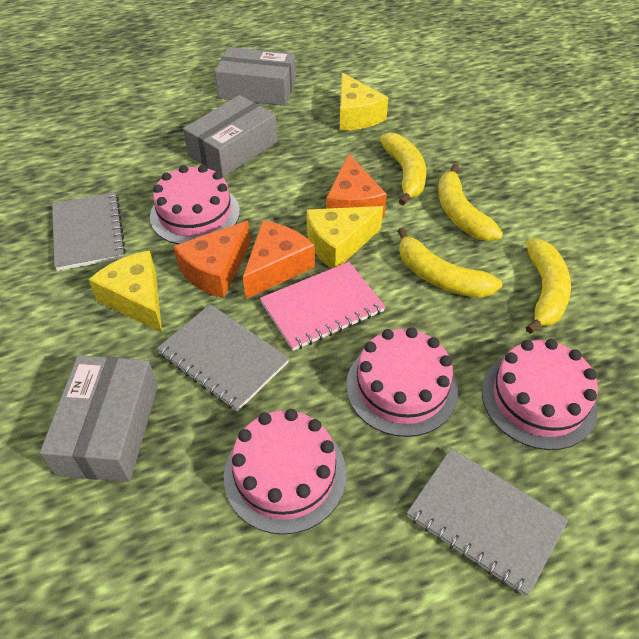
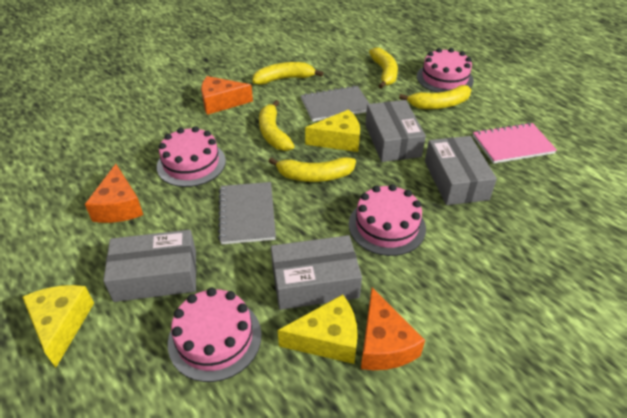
grey box: 3 -> 4
grey notebook: 3 -> 2
yellow banana: 4 -> 5

